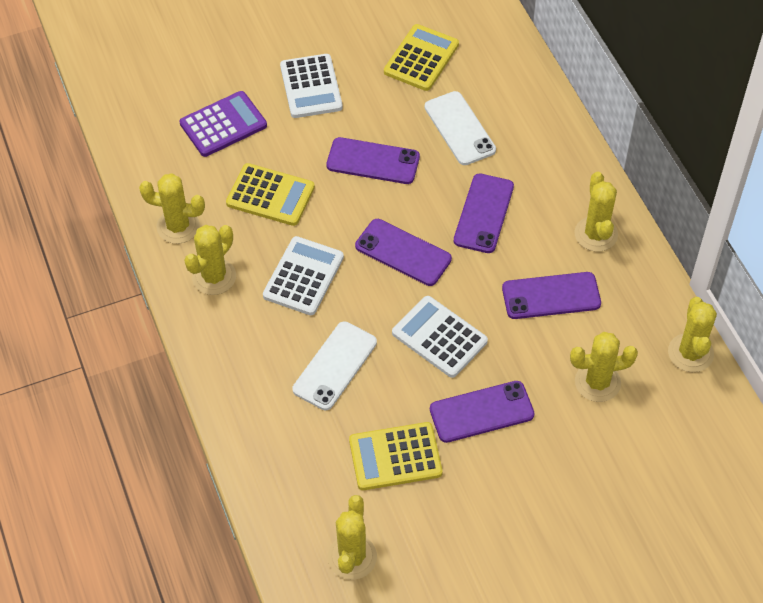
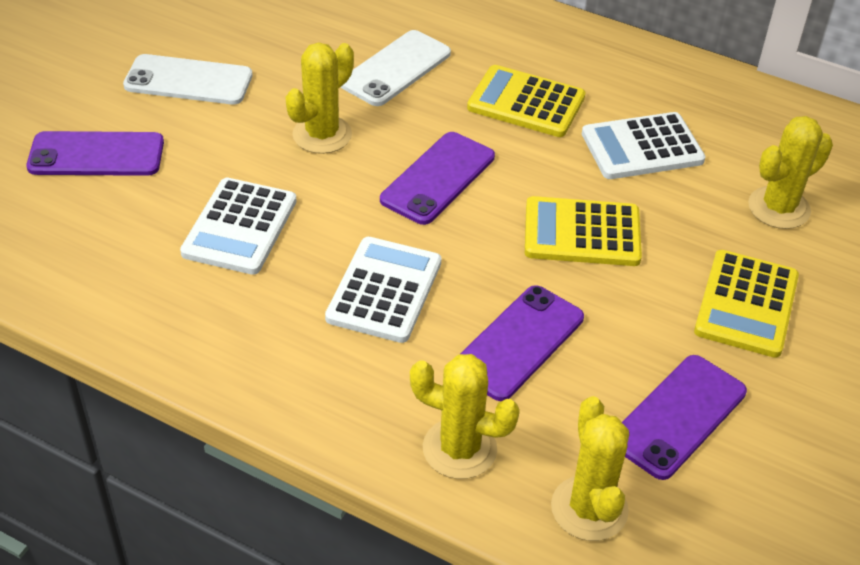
purple calculator: 1 -> 0
purple phone: 5 -> 4
yellow cactus: 6 -> 4

